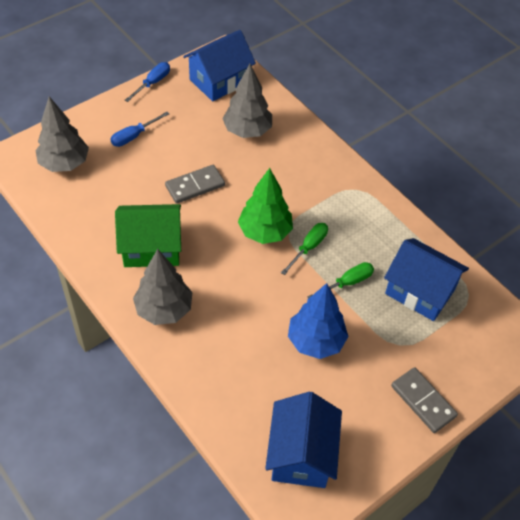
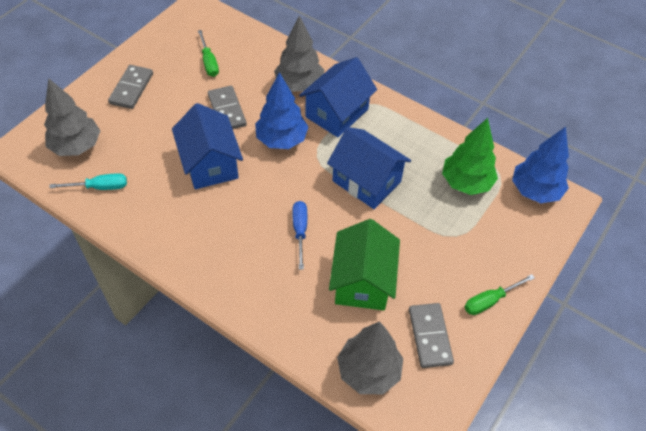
blue screwdriver: 2 -> 1
blue tree: 1 -> 2
grey domino: 2 -> 3
turquoise screwdriver: 0 -> 1

